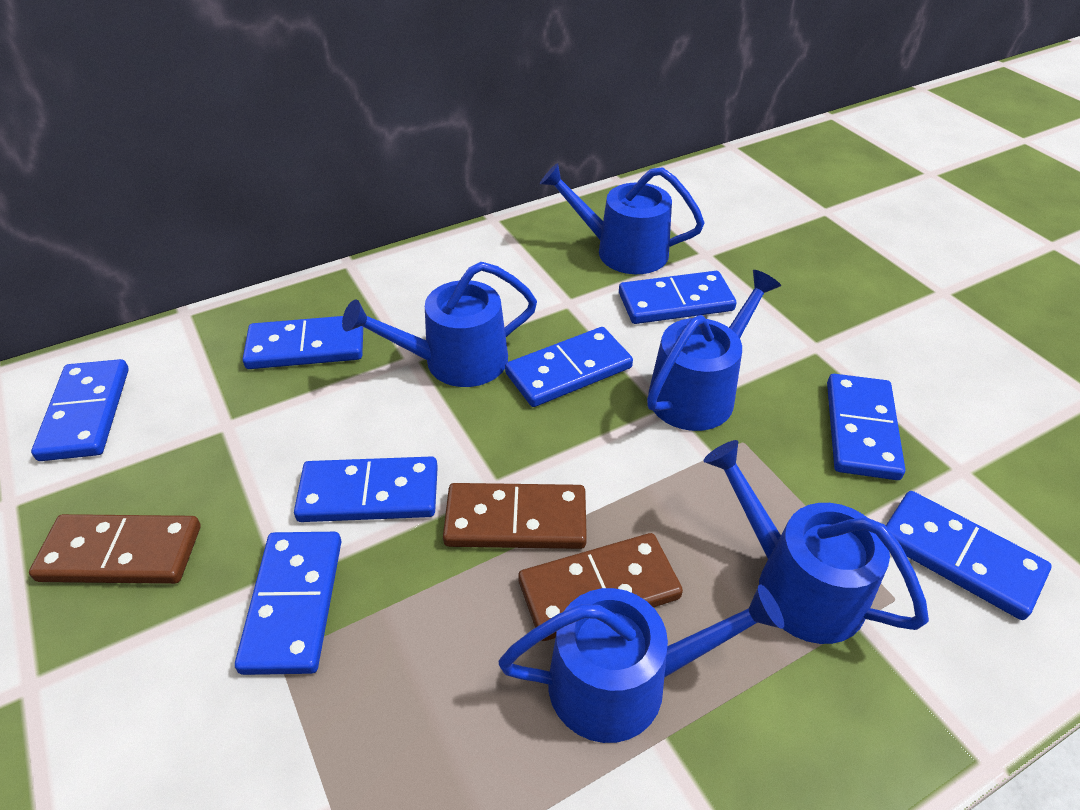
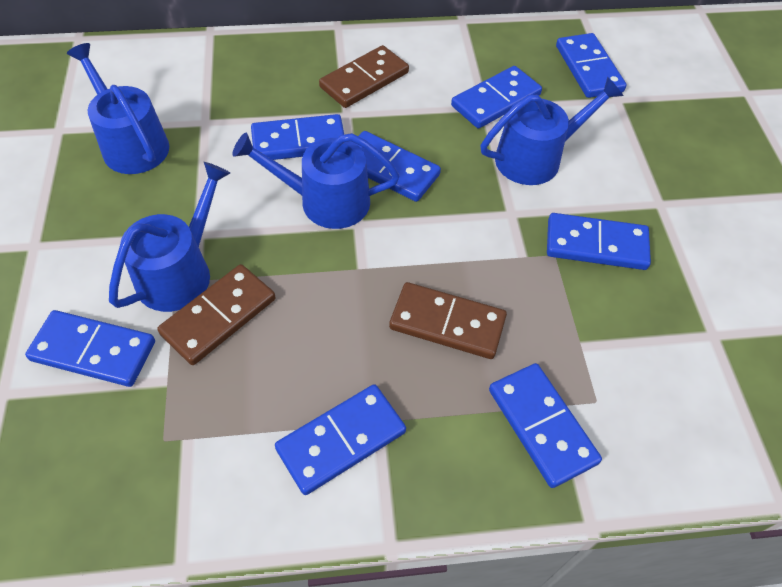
blue watering can: 5 -> 4

